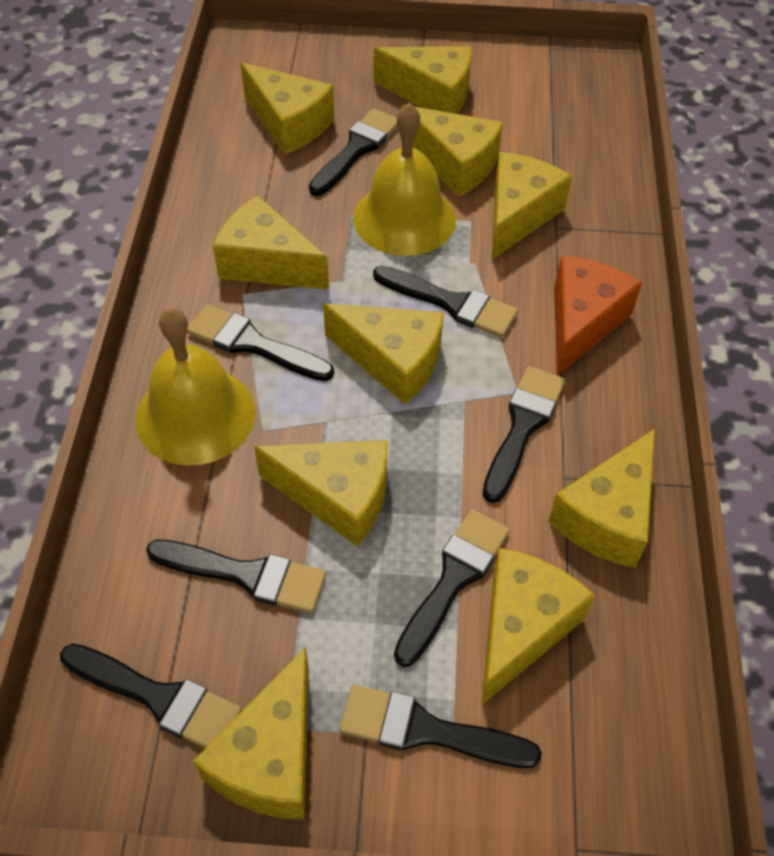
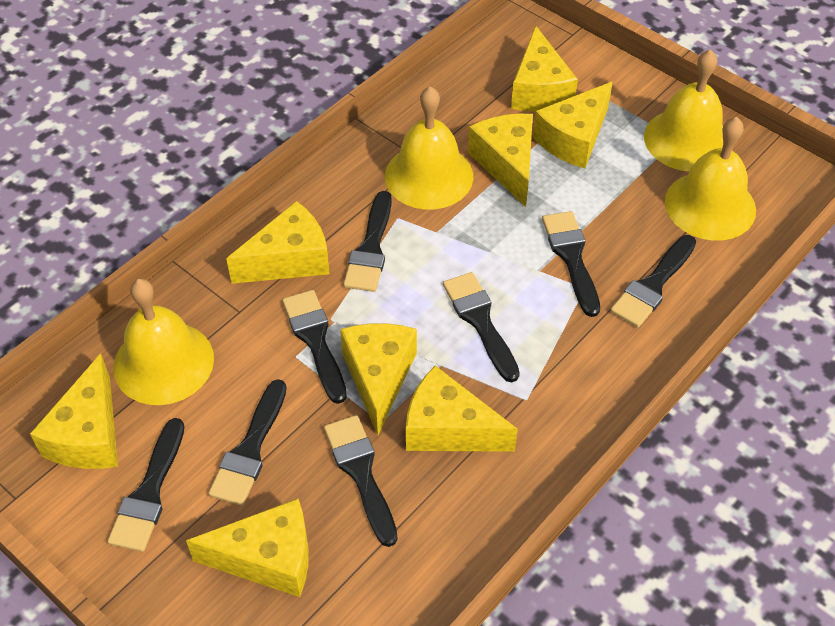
orange cheese: 1 -> 0
yellow bell: 2 -> 4
yellow cheese: 10 -> 8

